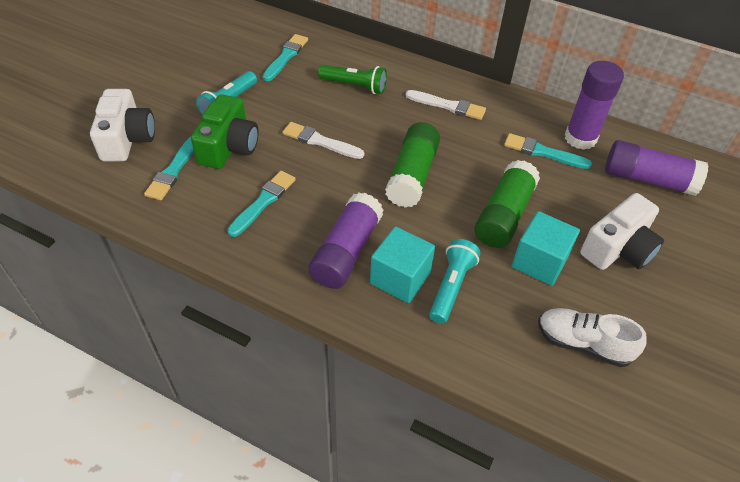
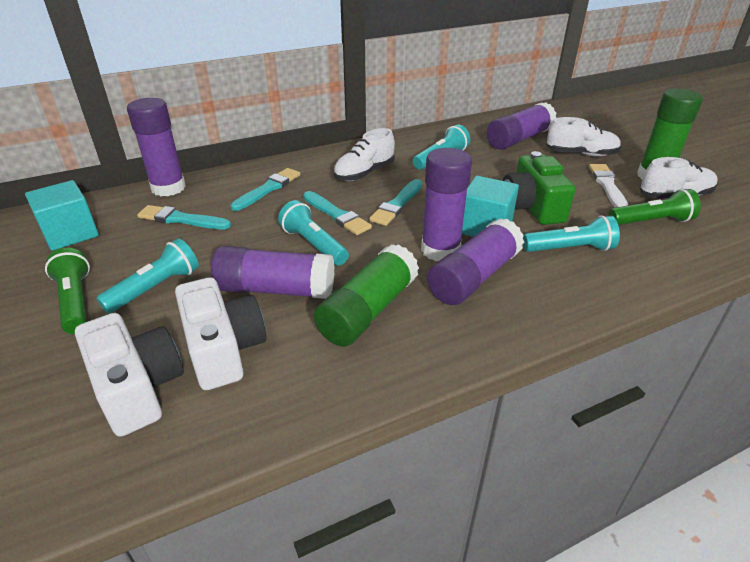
green flashlight: 1 -> 2
purple glue stick: 3 -> 5
turquoise flashlight: 2 -> 4
white brush: 2 -> 1
white shoe: 1 -> 3

